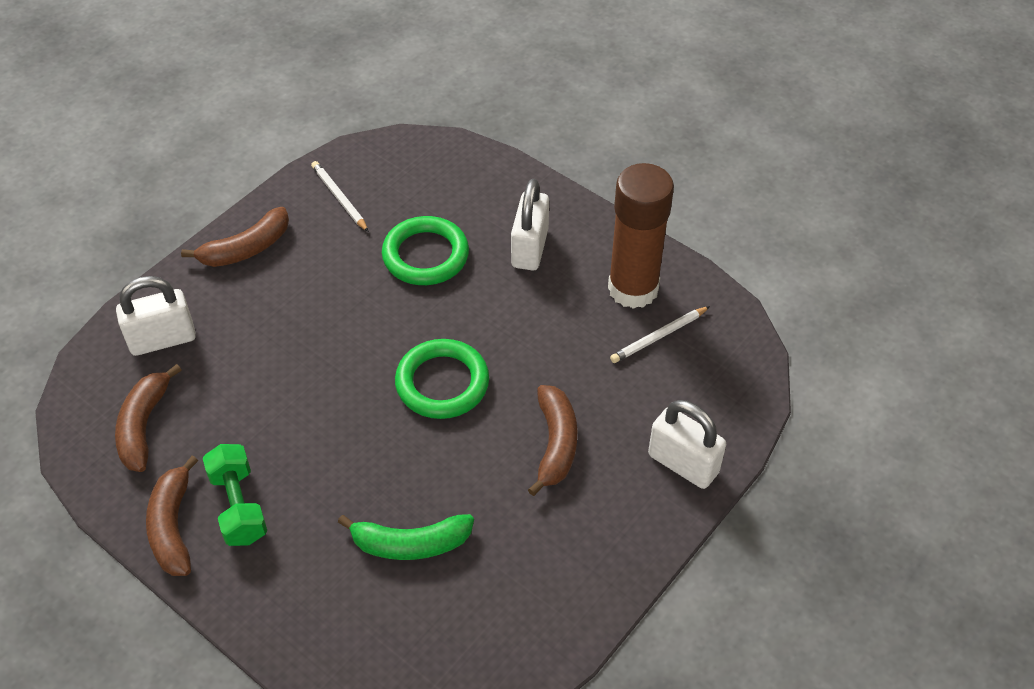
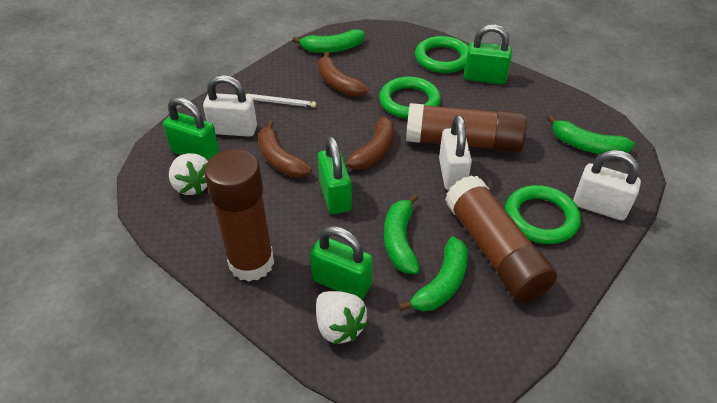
brown banana: 4 -> 3
brown glue stick: 1 -> 3
green banana: 1 -> 4
green dumbbell: 1 -> 0
green padlock: 0 -> 4
green ring: 2 -> 3
white pencil: 2 -> 1
white strawberry: 0 -> 2

